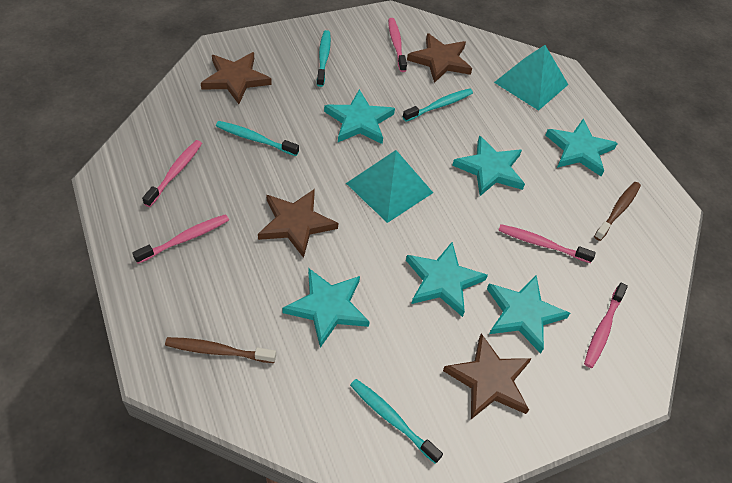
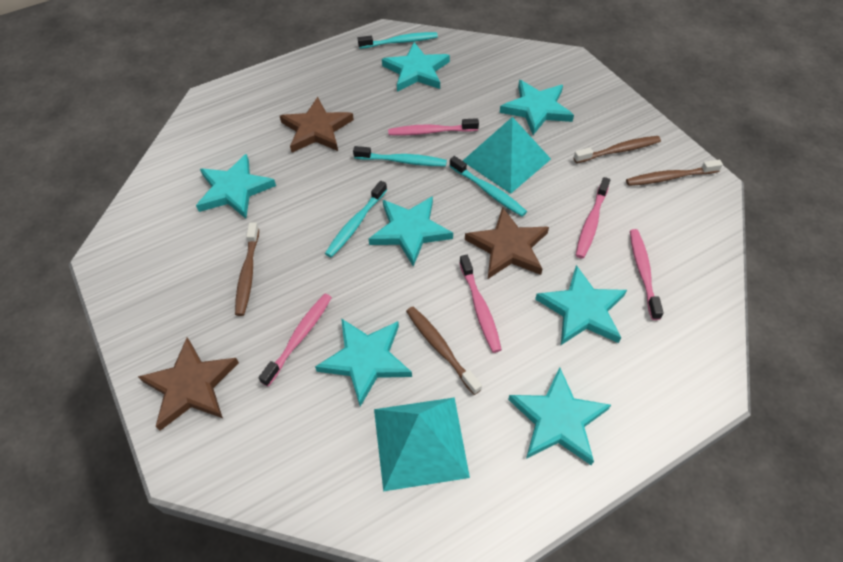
brown star: 4 -> 3
brown toothbrush: 2 -> 4
turquoise star: 6 -> 7

